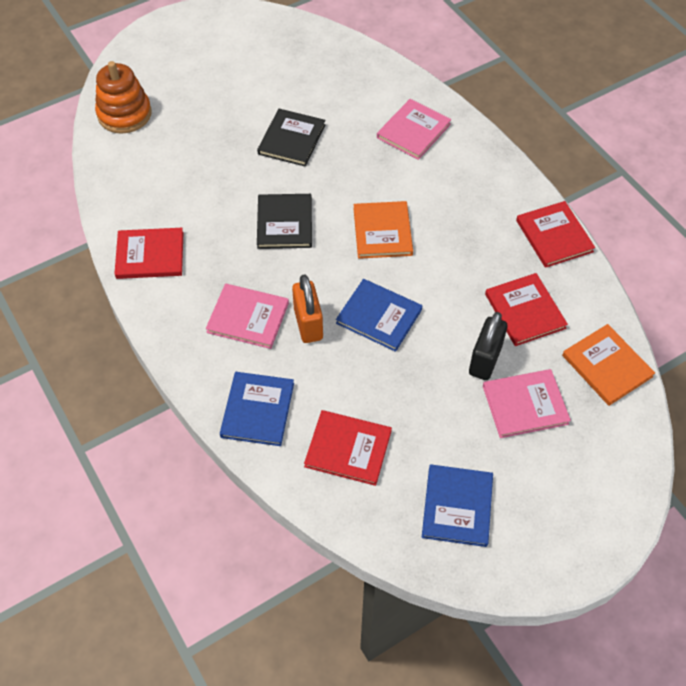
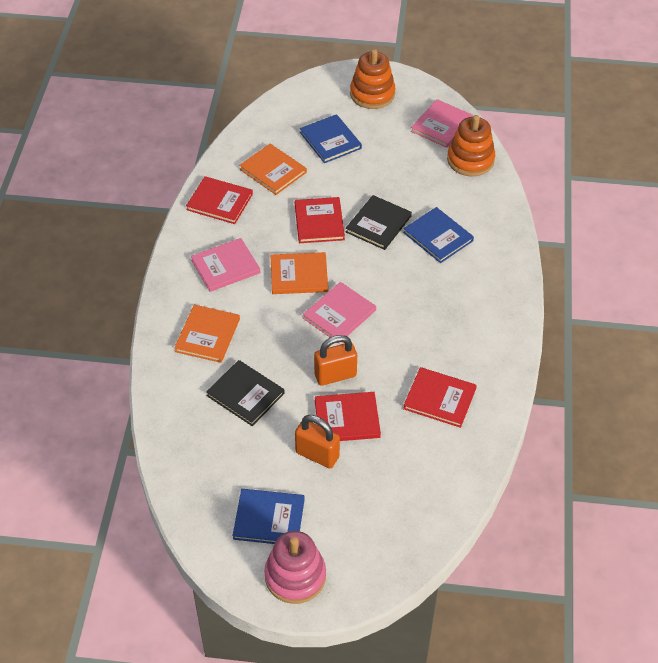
black padlock: 1 -> 0
orange book: 2 -> 3
orange padlock: 1 -> 2
orange stacking toy: 1 -> 2
pink stacking toy: 0 -> 1

